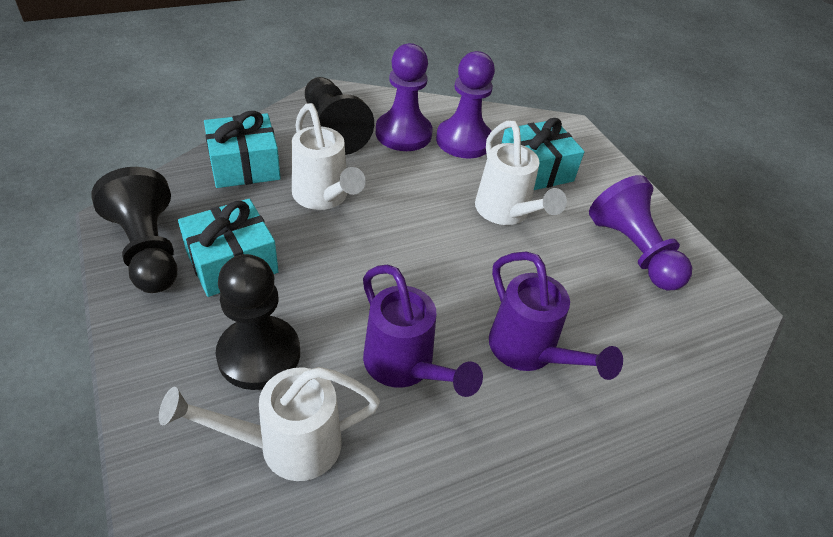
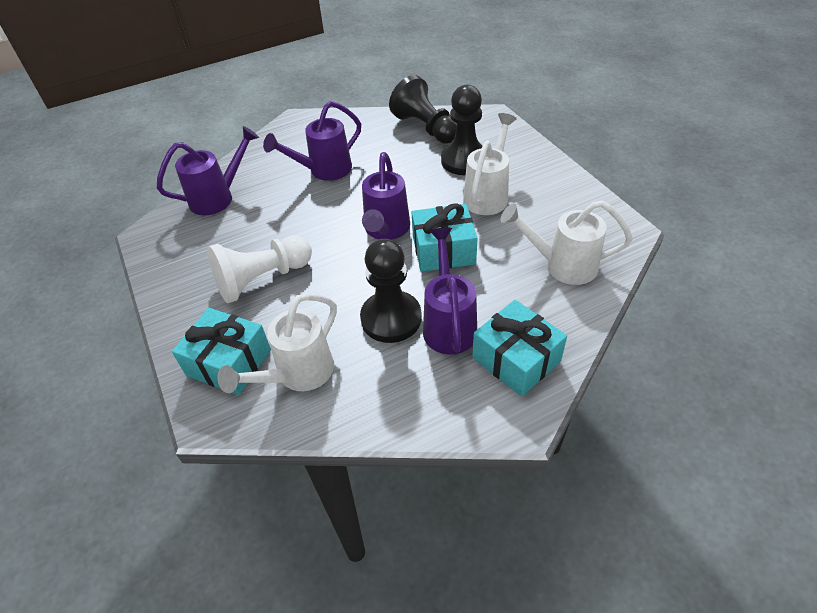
purple pawn: 3 -> 0
purple watering can: 2 -> 4
white pawn: 0 -> 1

